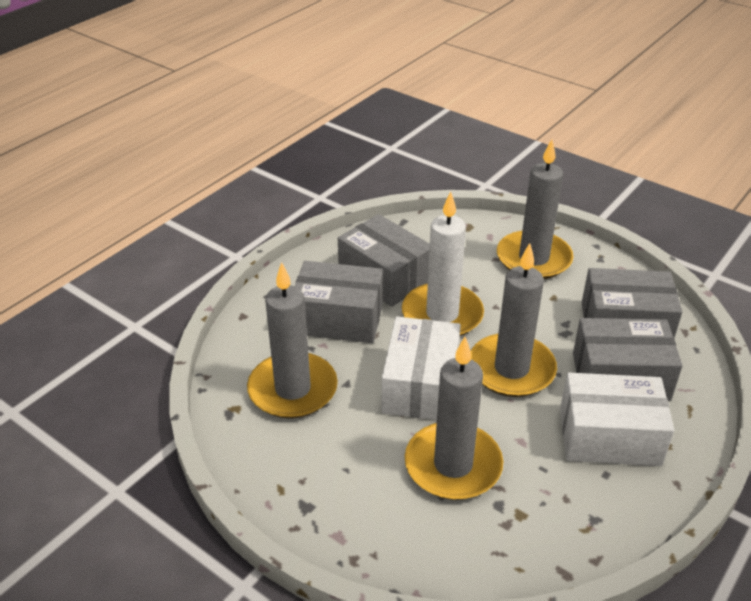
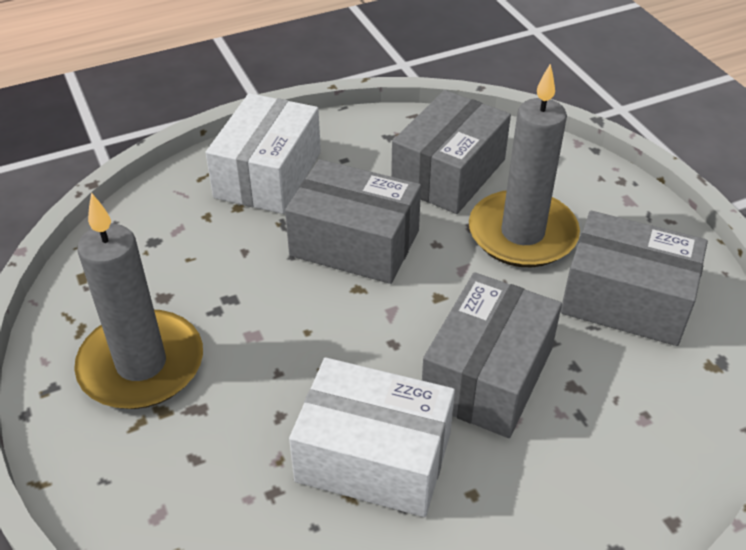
grey candle: 4 -> 2
white candle: 1 -> 0

